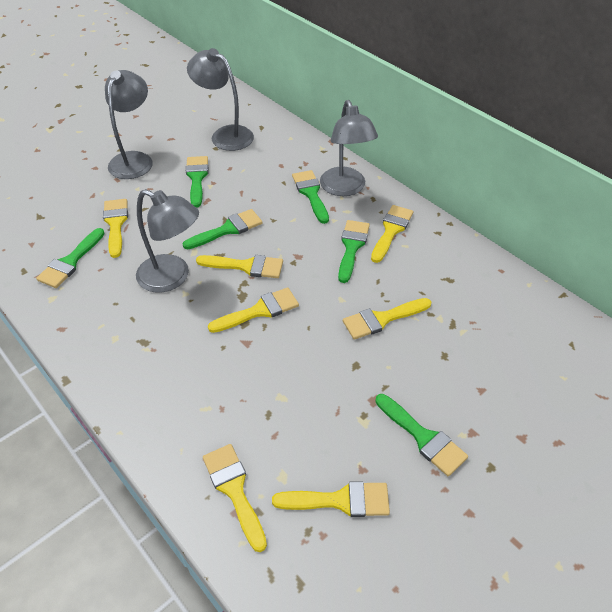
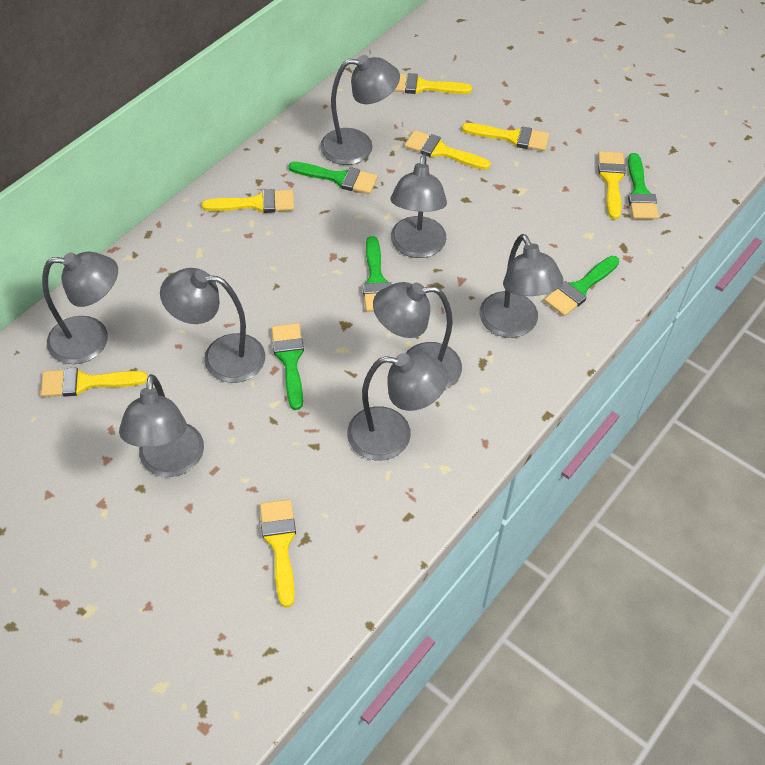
green brush: 6 -> 5
grey lamp: 4 -> 8

